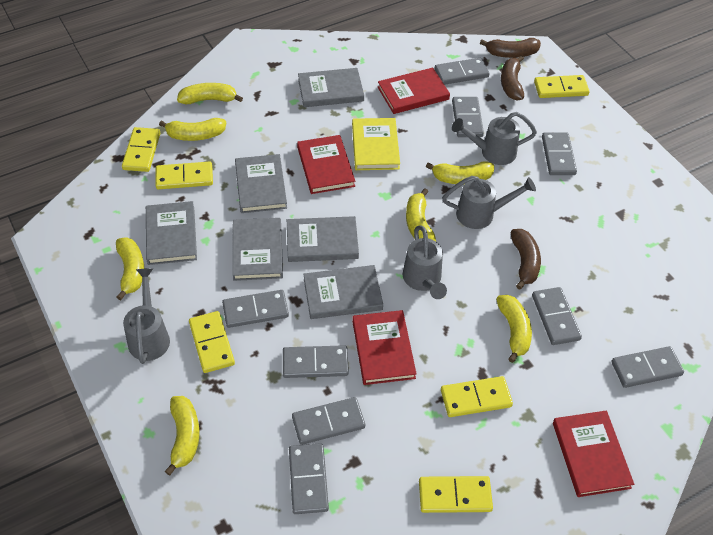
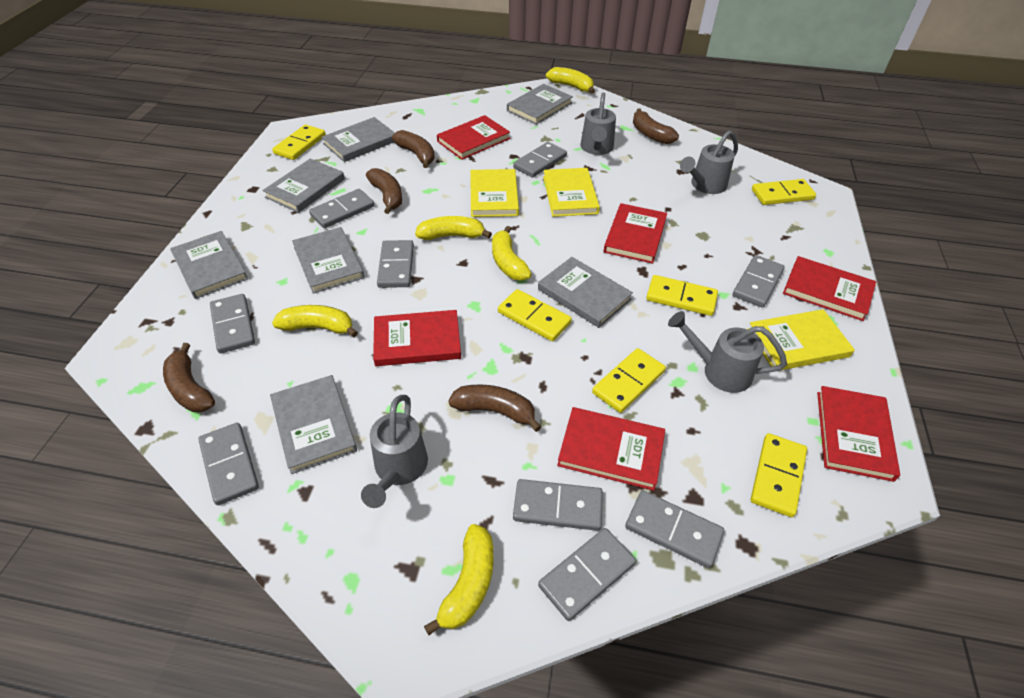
brown banana: 3 -> 5
grey book: 6 -> 7
red book: 4 -> 6
yellow banana: 7 -> 5
yellow book: 1 -> 3

